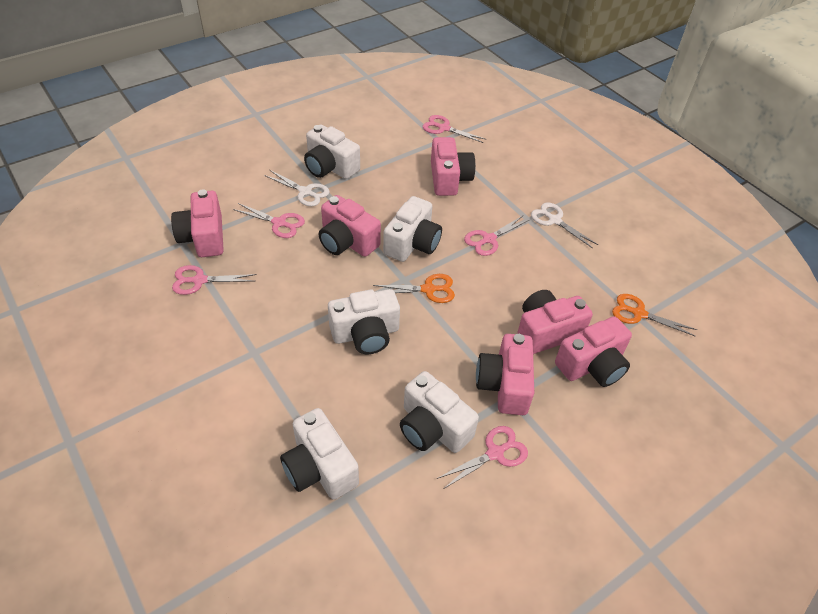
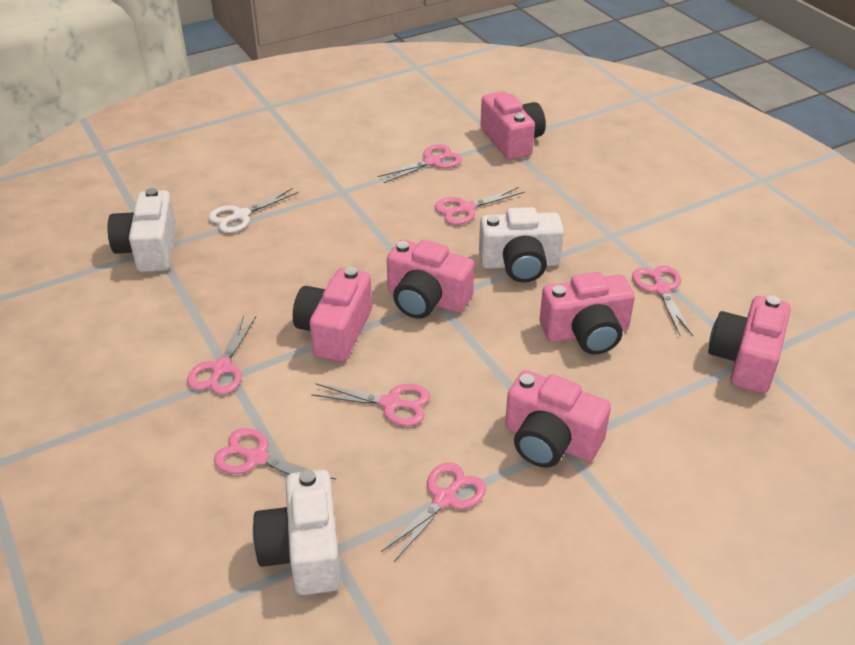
orange scissors: 2 -> 0
pink scissors: 5 -> 7
white camera: 5 -> 3
white scissors: 2 -> 1

